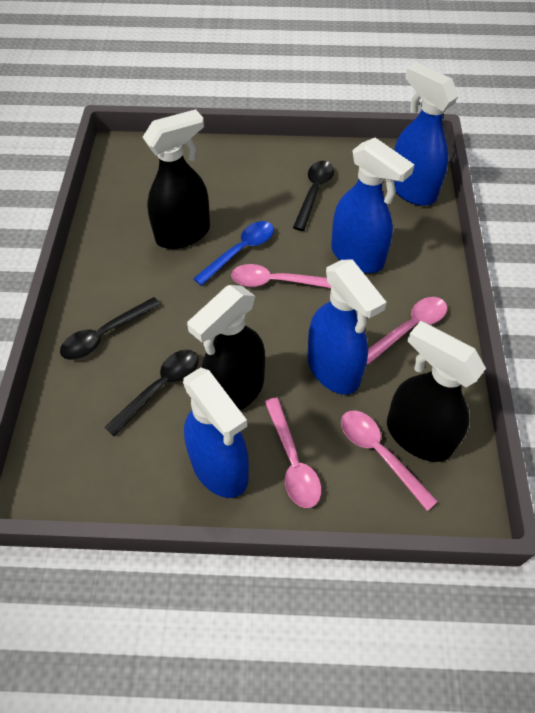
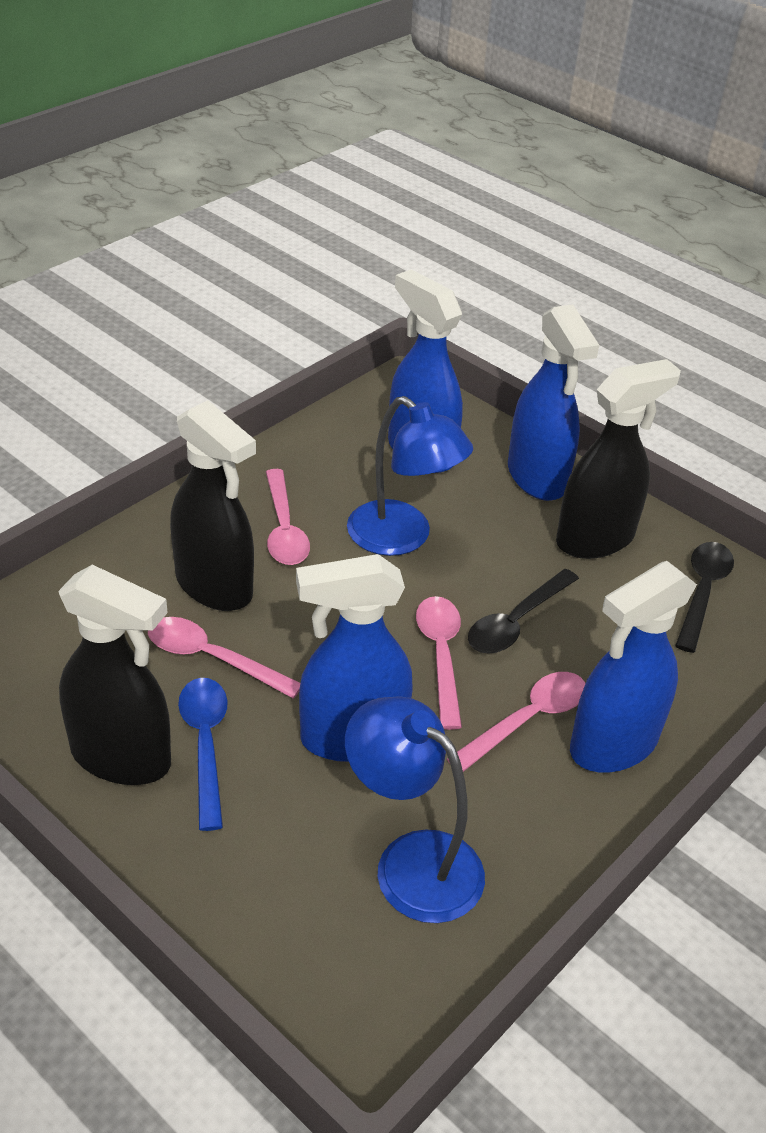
black spoon: 3 -> 2
blue lamp: 0 -> 2

